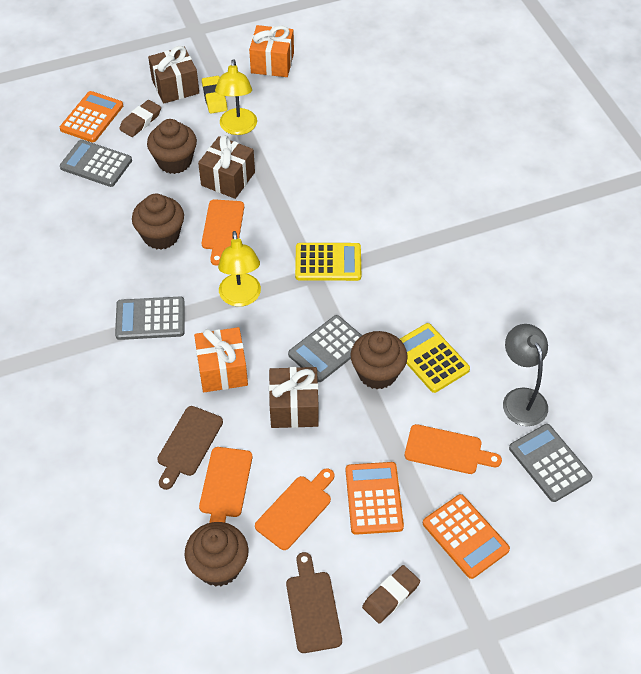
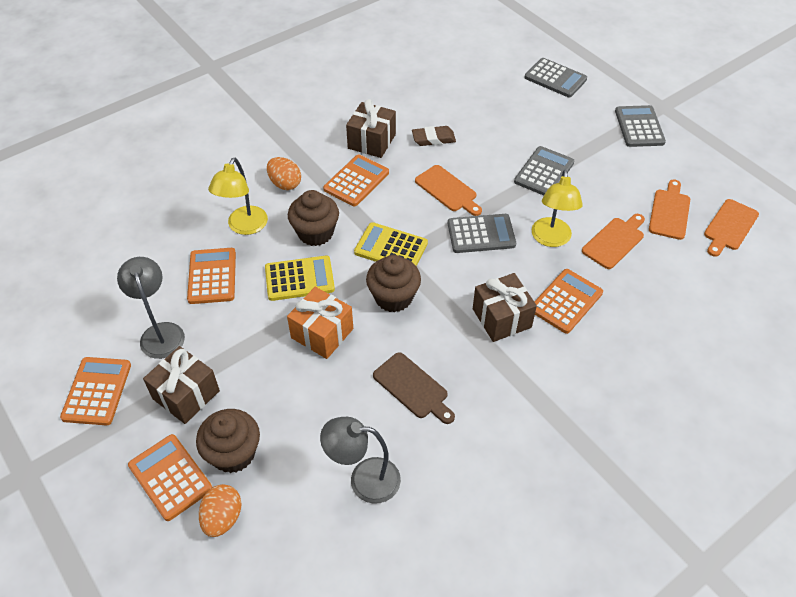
brown cupcake: 4 -> 3
brown cutting board: 2 -> 1
brown eraser: 2 -> 1
grey lamp: 1 -> 2
orange calculator: 3 -> 5
orange egg: 0 -> 2
orange gift: 2 -> 1
yellow eraser: 1 -> 0

